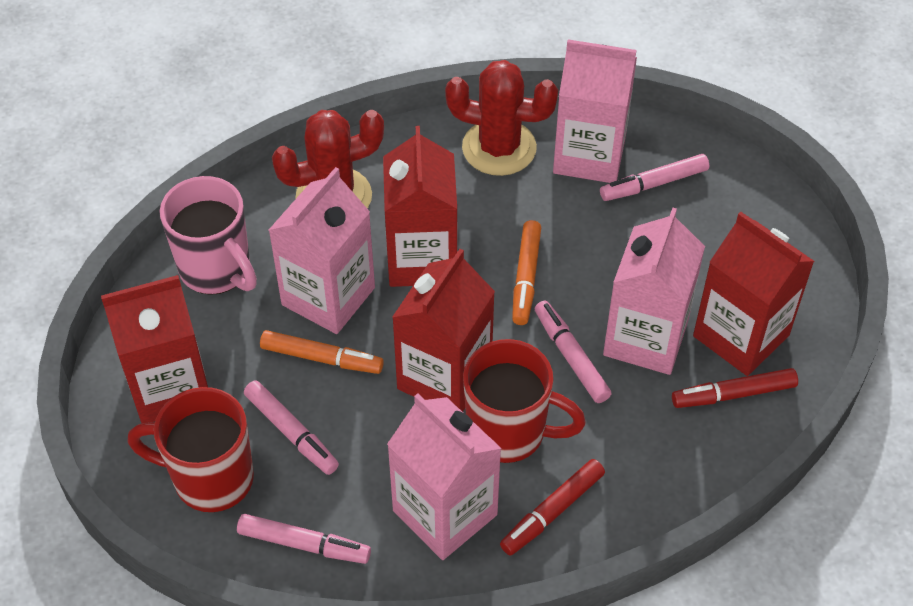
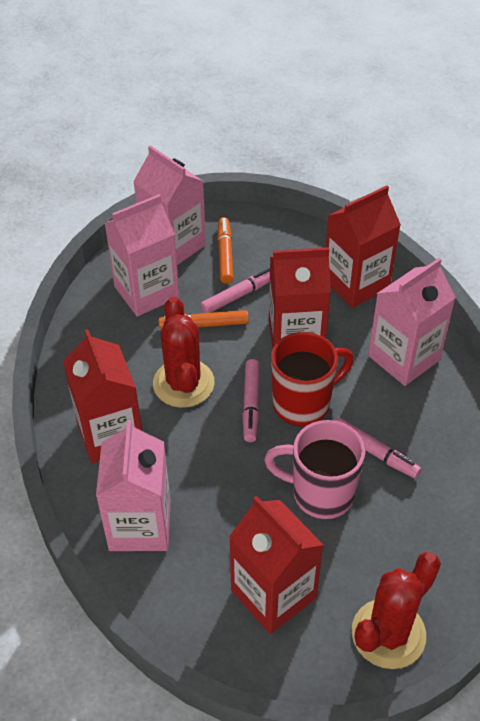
pink marker: 4 -> 3
red marker: 2 -> 0
red mug: 2 -> 1

